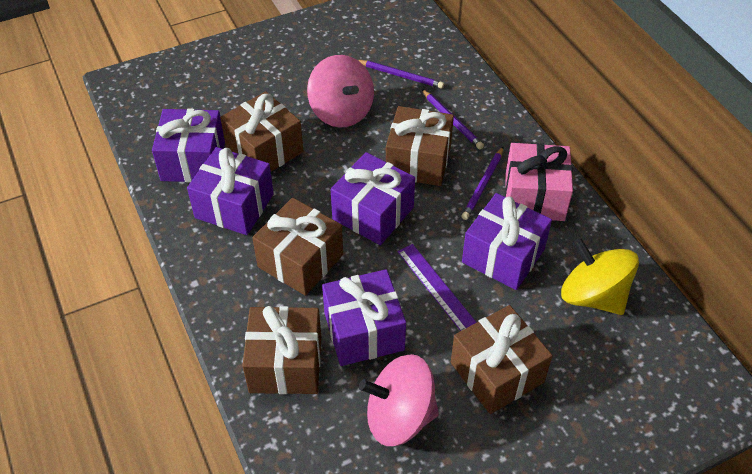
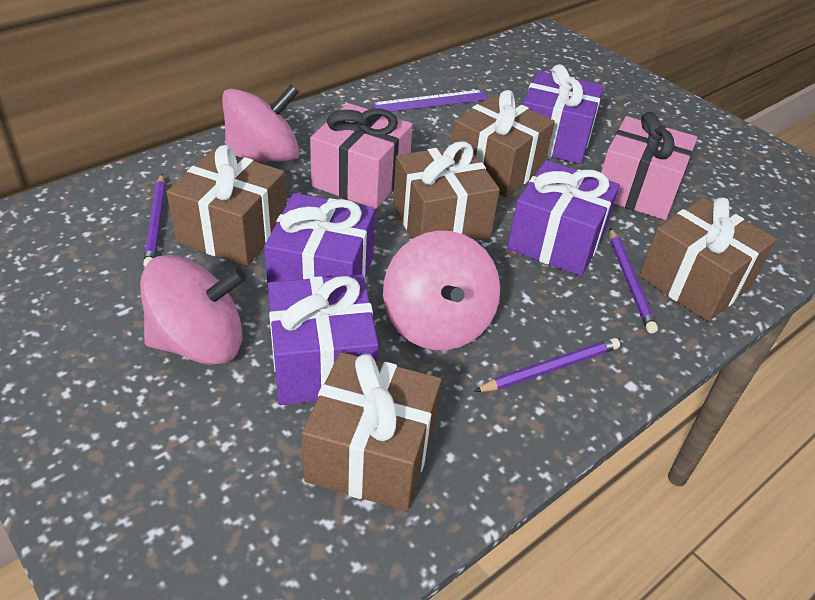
pink gift: 1 -> 2
pink spinning top: 2 -> 3
purple gift: 5 -> 4
yellow spinning top: 1 -> 0

